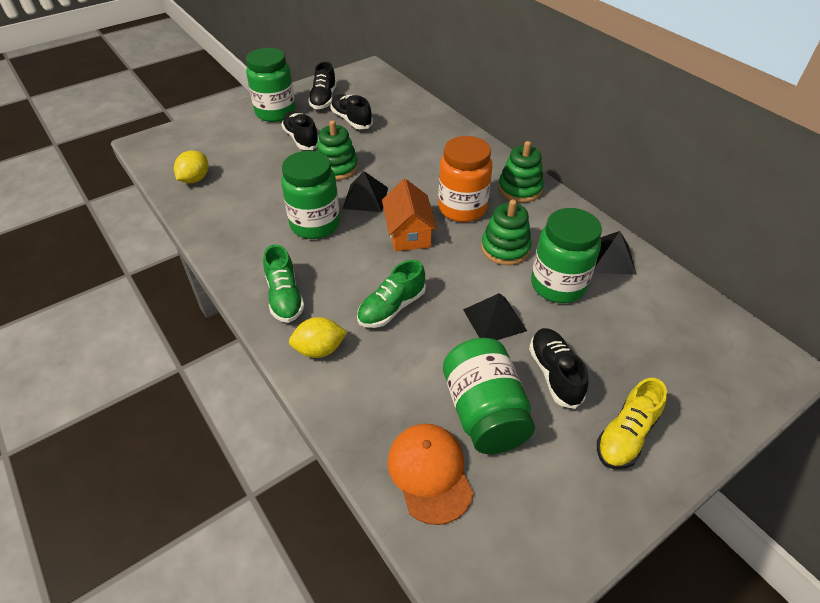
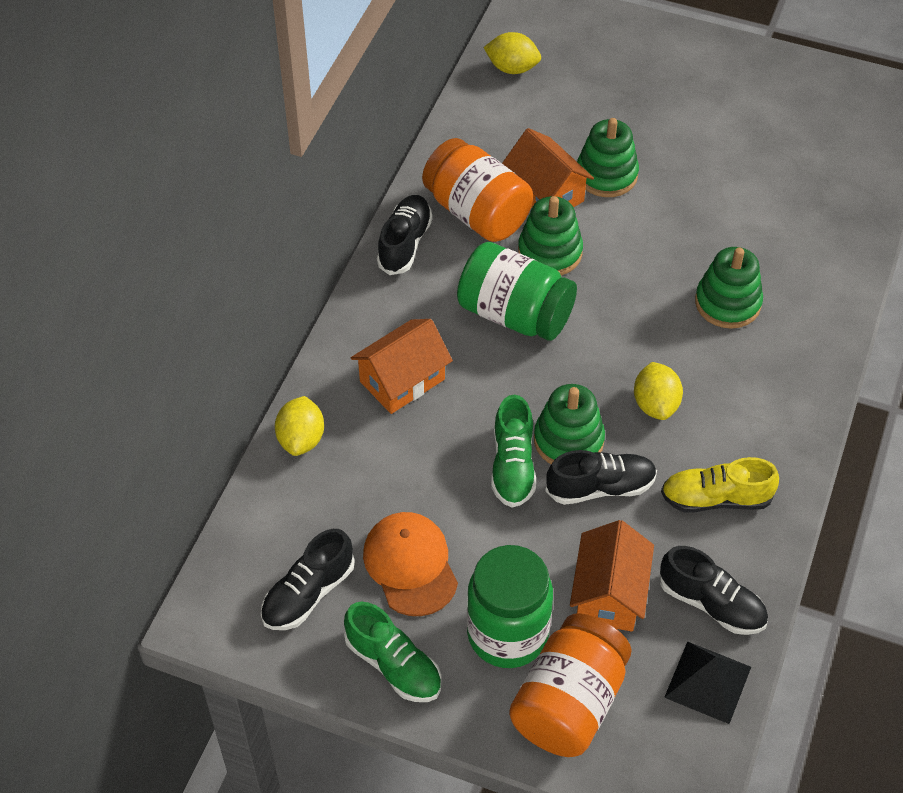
black pyramid: 3 -> 1
green jar: 4 -> 2
green stacking toy: 3 -> 4
orange house: 1 -> 3
orange jar: 1 -> 2
yellow lemon: 2 -> 3

